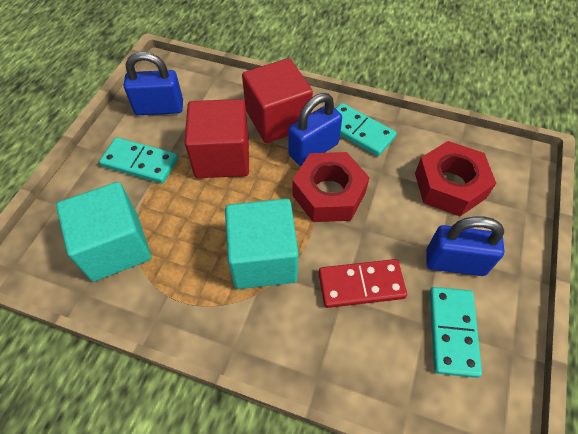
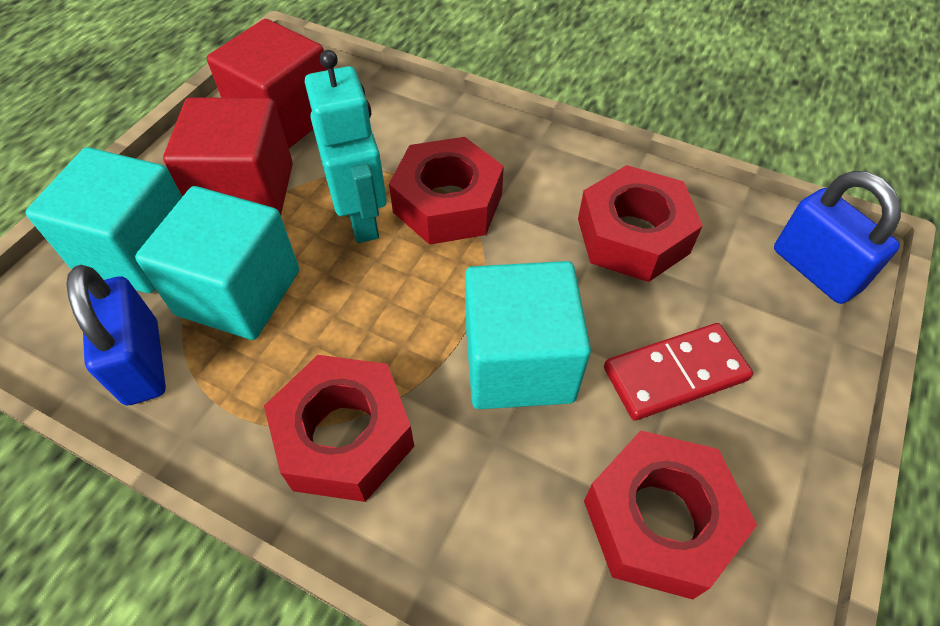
blue padlock: 3 -> 2
red nut: 2 -> 4
turquoise cube: 2 -> 3
turquoise domino: 3 -> 0
turquoise robot: 0 -> 1

